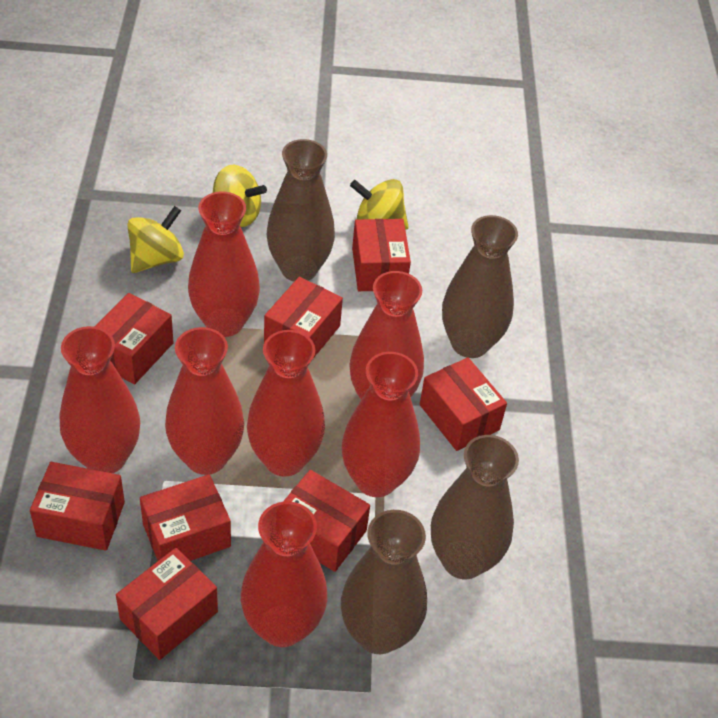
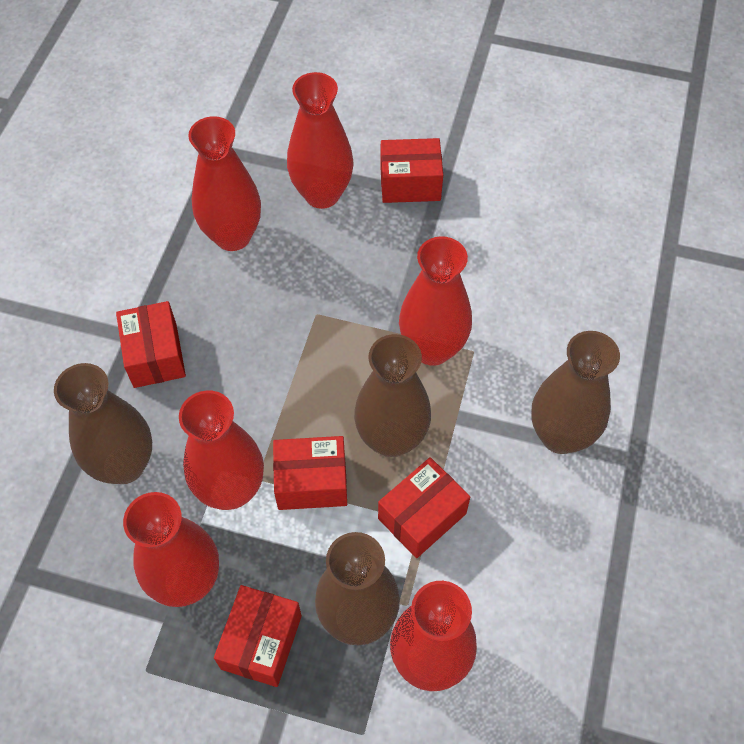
red box: 8 -> 5
red vase: 7 -> 6
yellow spinning top: 3 -> 0

